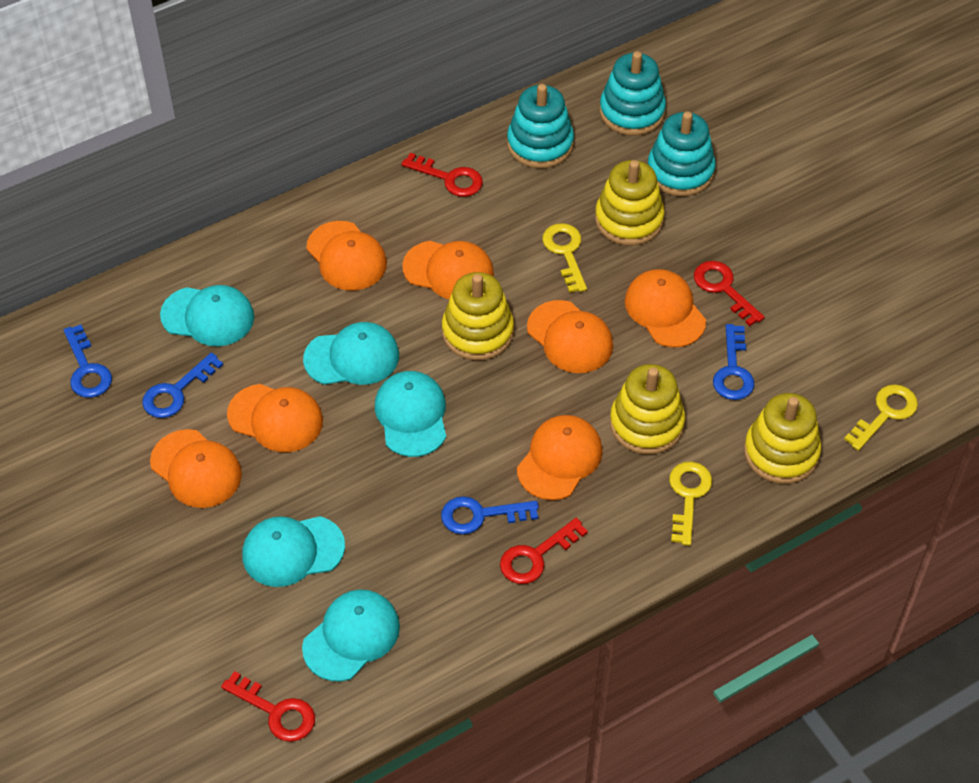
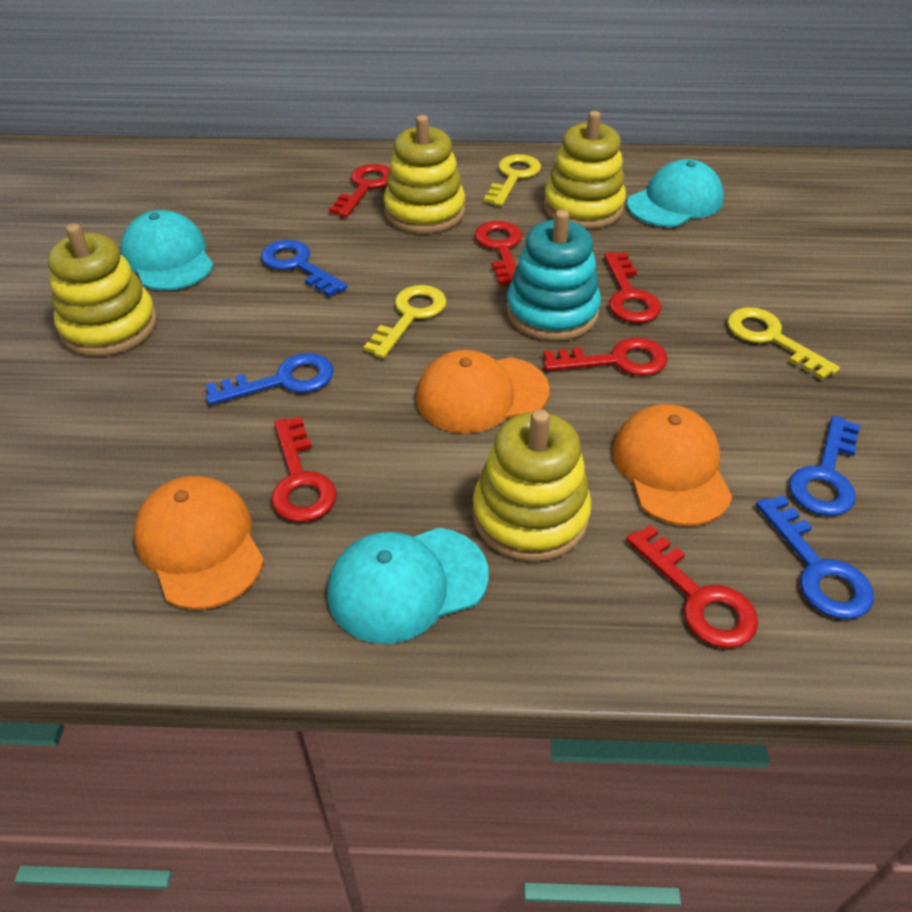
orange cap: 7 -> 3
red key: 4 -> 6
turquoise cap: 5 -> 3
turquoise stacking toy: 3 -> 1

